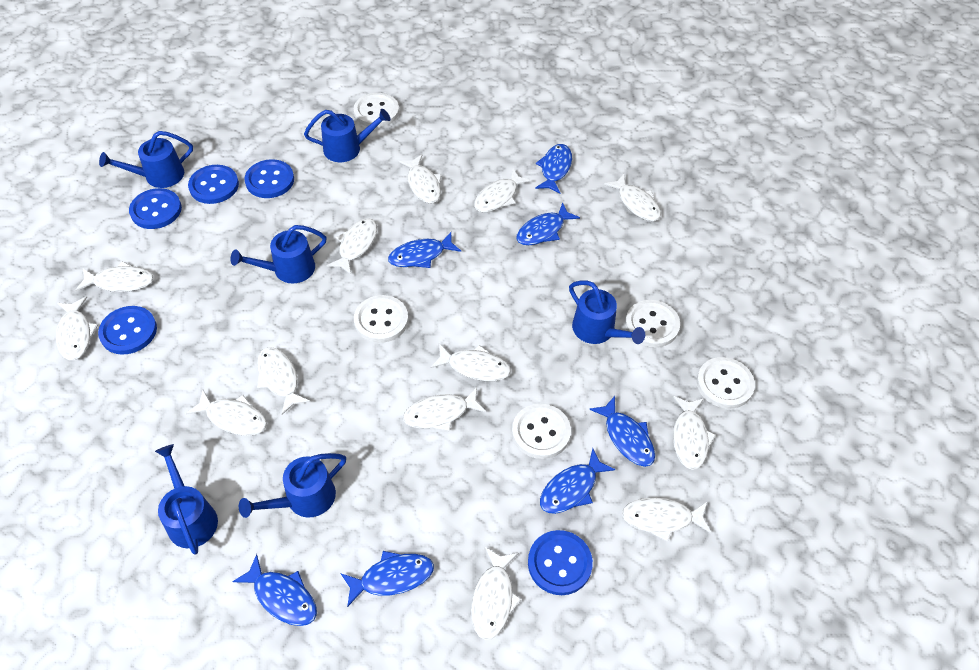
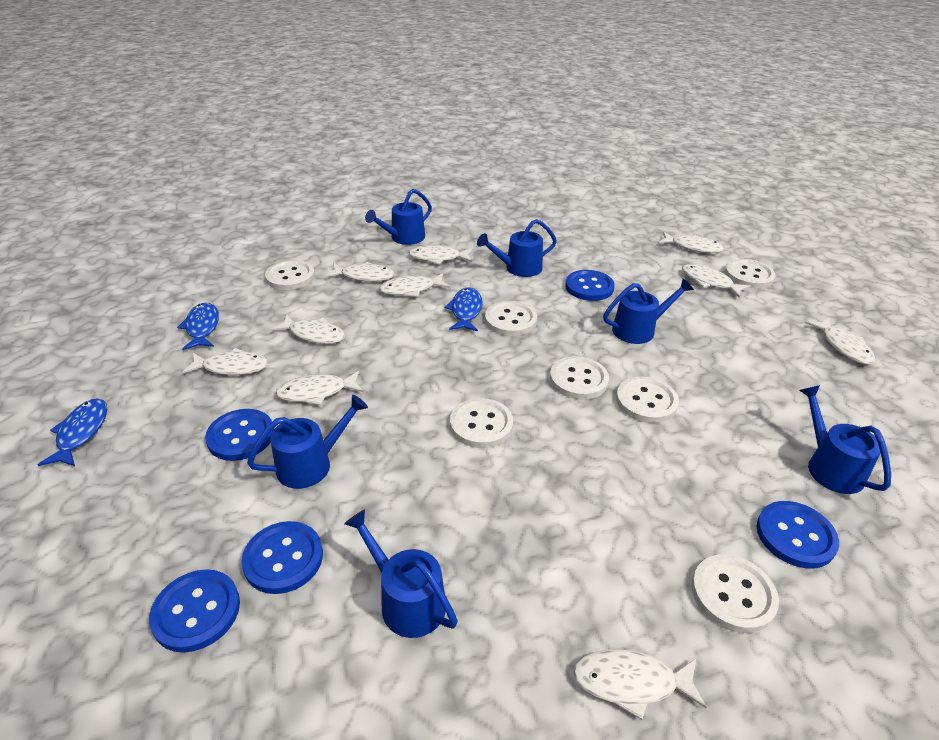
blue fish: 7 -> 3
white button: 5 -> 7
white fish: 13 -> 10

